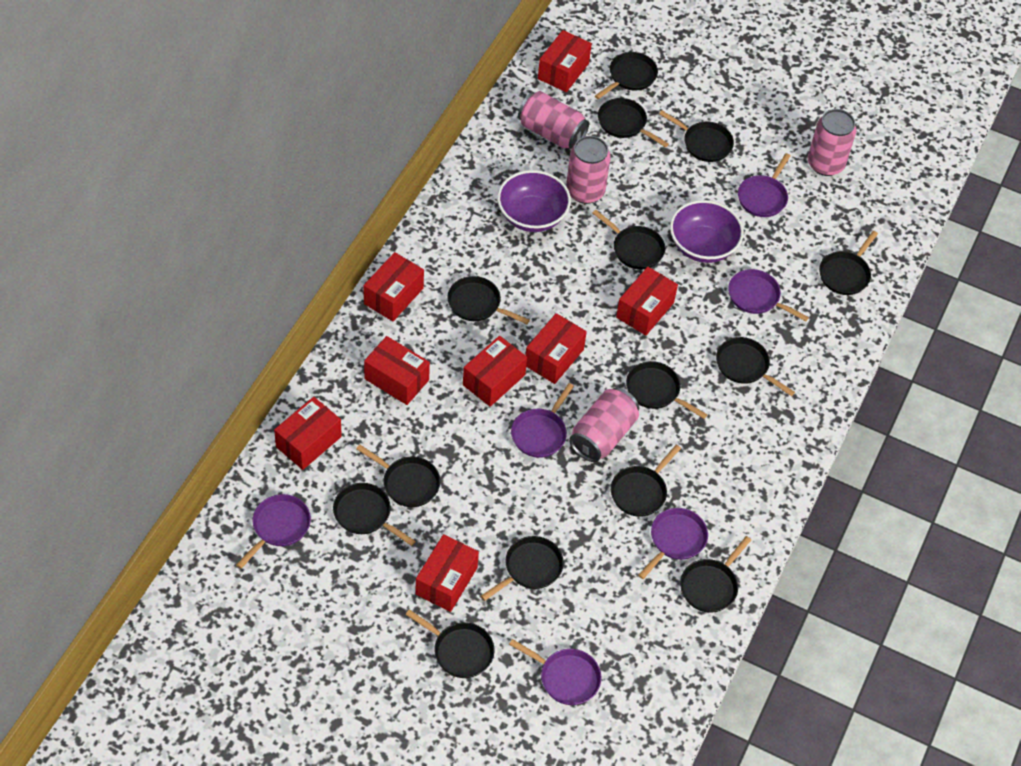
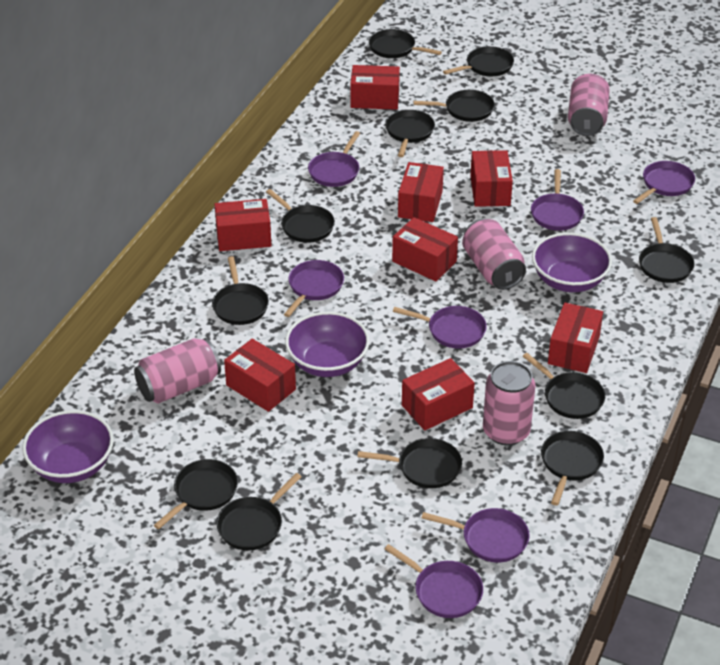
black pan: 14 -> 12
purple bowl: 2 -> 3
purple pan: 6 -> 7

